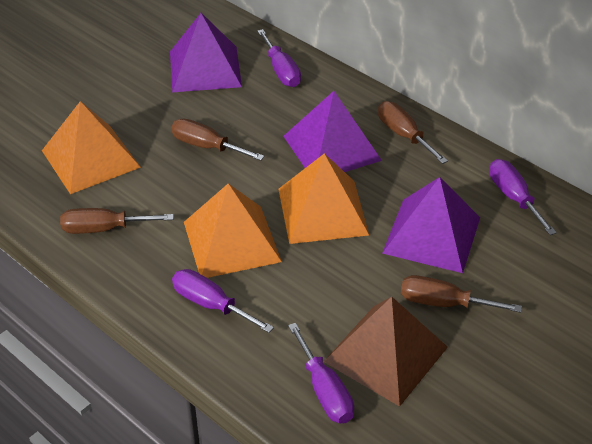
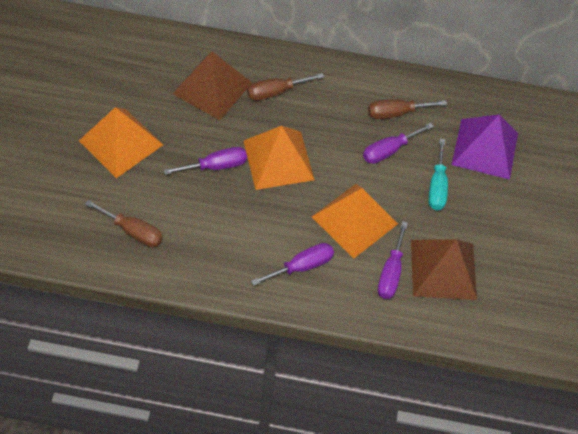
brown pyramid: 1 -> 2
brown screwdriver: 4 -> 3
purple pyramid: 3 -> 1
turquoise screwdriver: 0 -> 1

